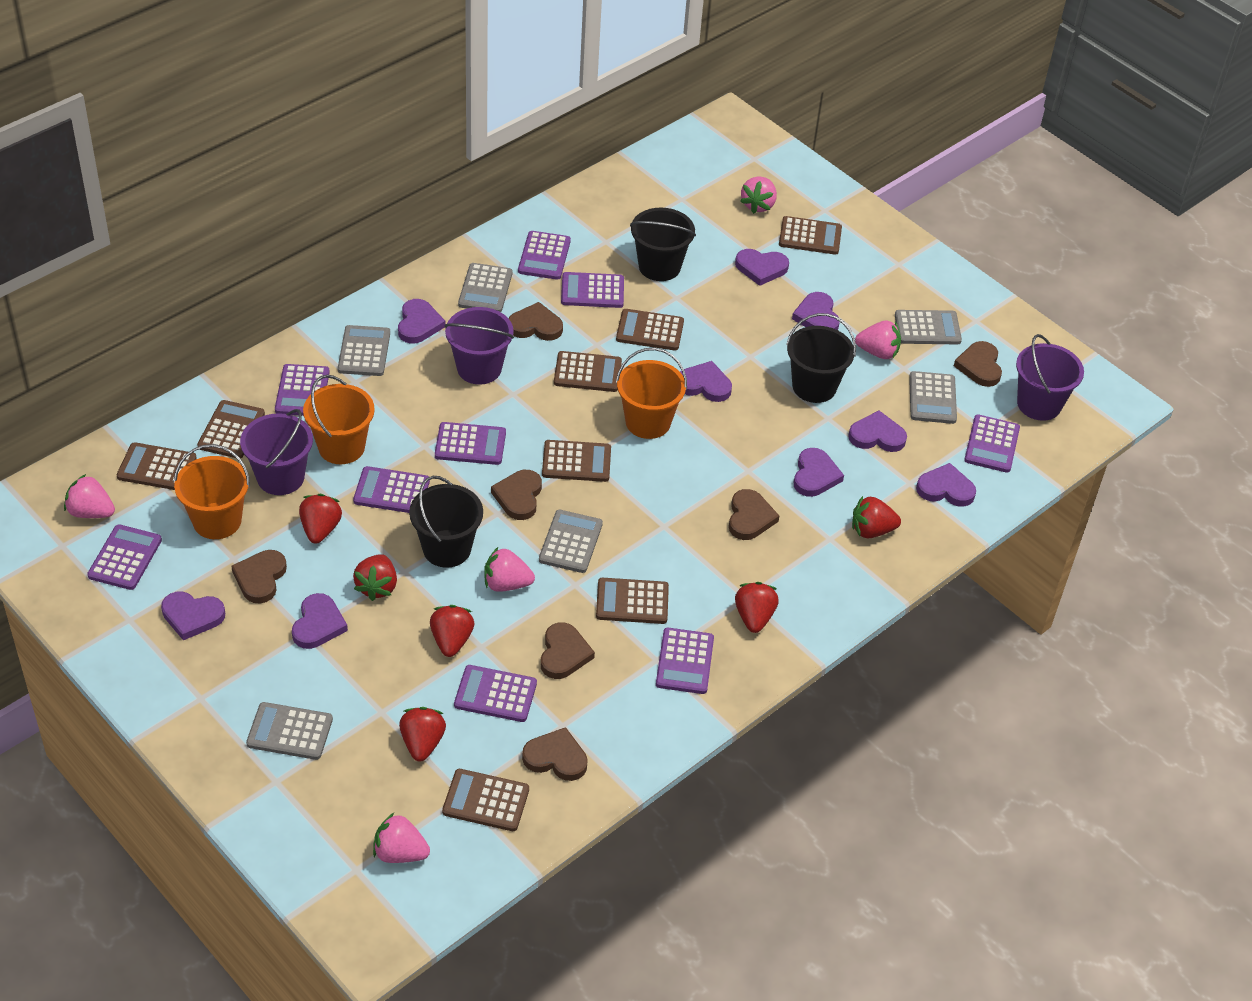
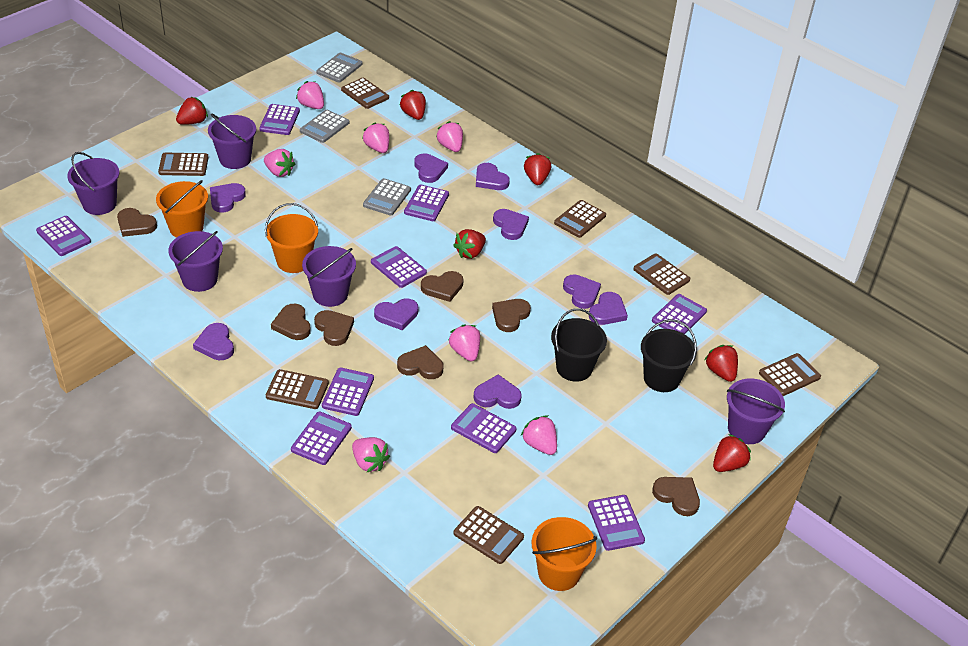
black bucket: 3 -> 2
brown calculator: 8 -> 7
grey calculator: 6 -> 3
pink strawberry: 5 -> 7
purple bucket: 3 -> 5

